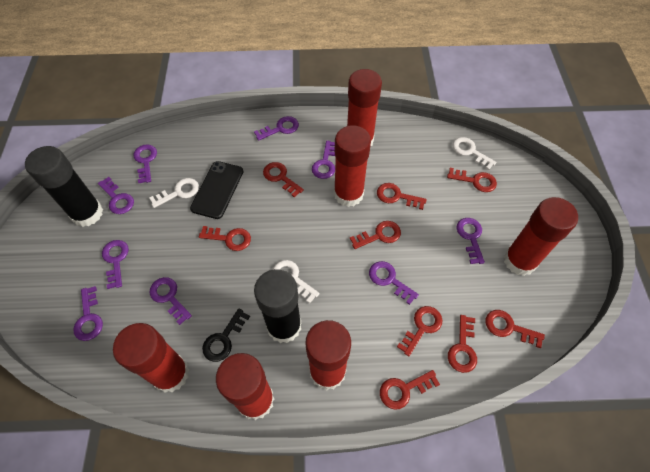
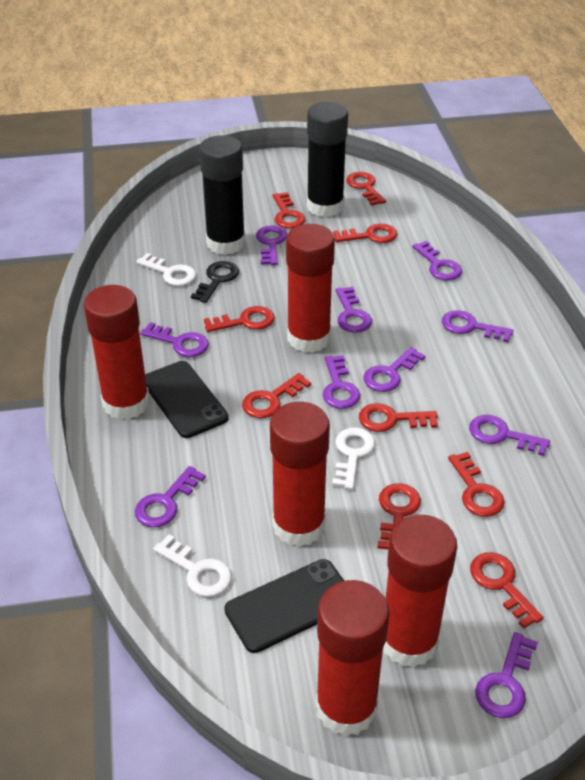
black phone: 1 -> 2
purple key: 9 -> 10
red glue stick: 6 -> 5

